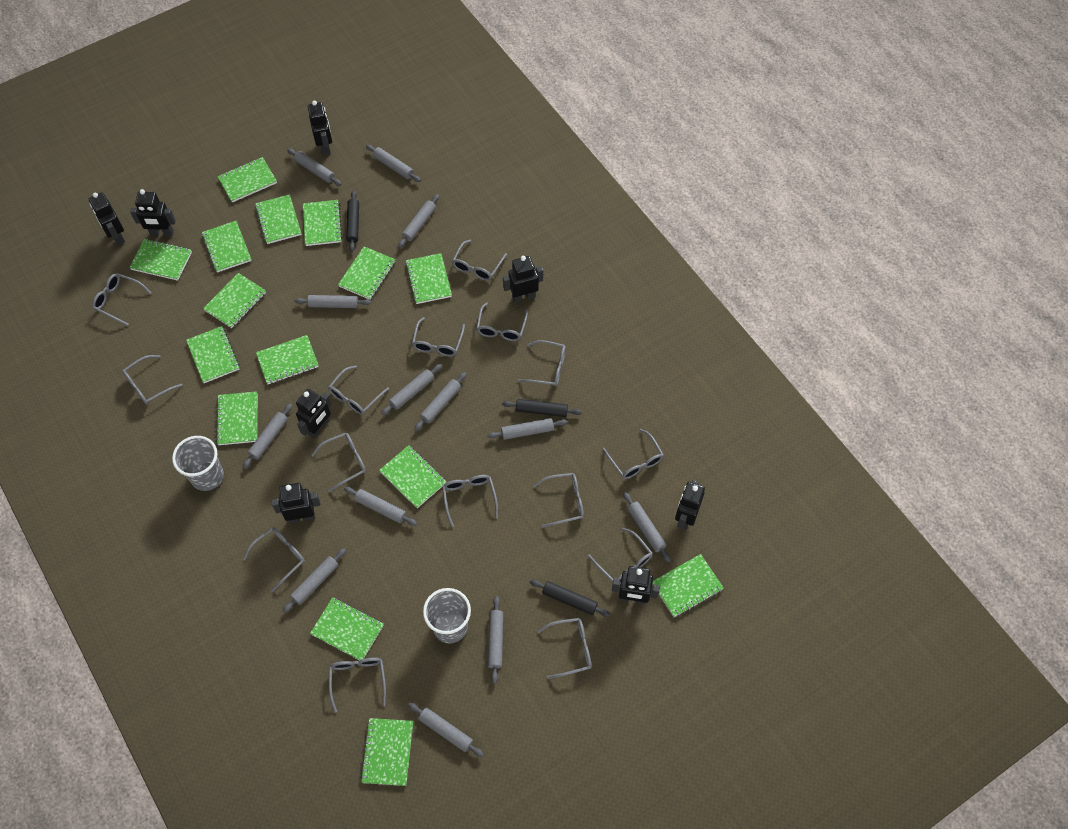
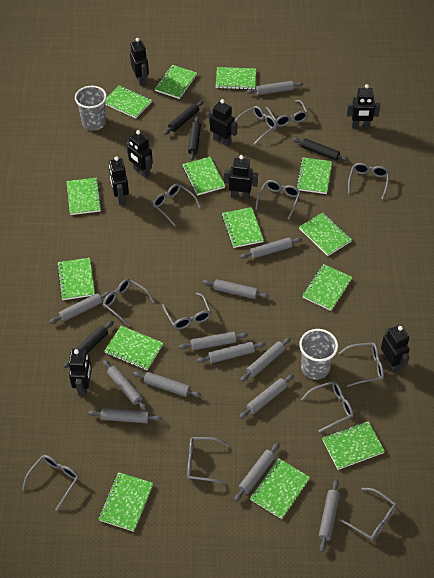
black rolling pin: 3 -> 4
green notebook: 15 -> 14
grey glasses: 15 -> 12

